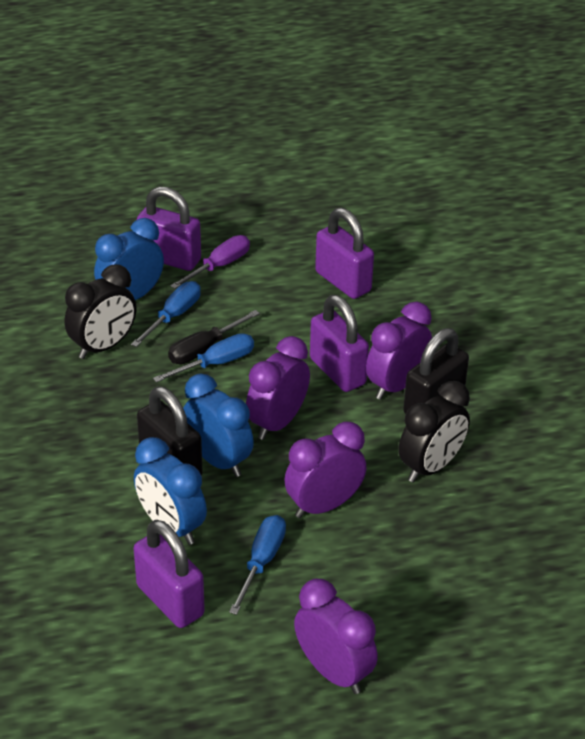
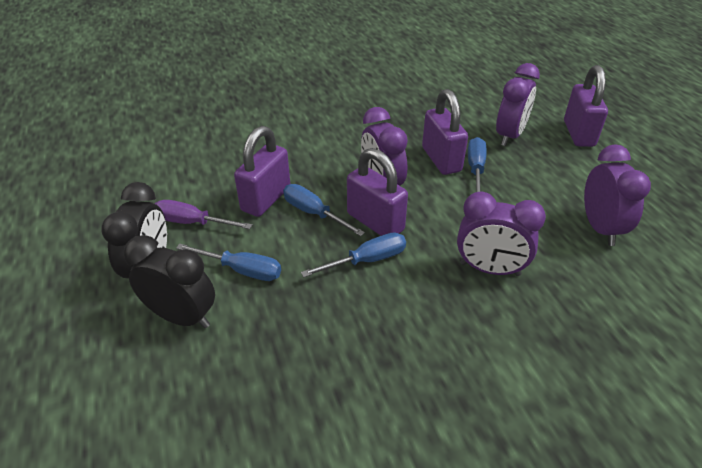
black padlock: 2 -> 0
black screwdriver: 1 -> 0
blue clock: 3 -> 0
blue screwdriver: 3 -> 4

